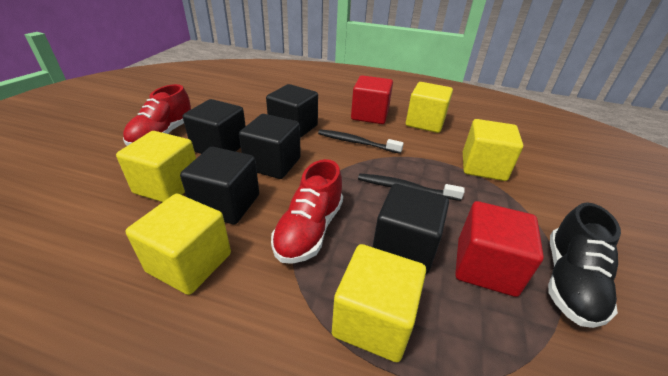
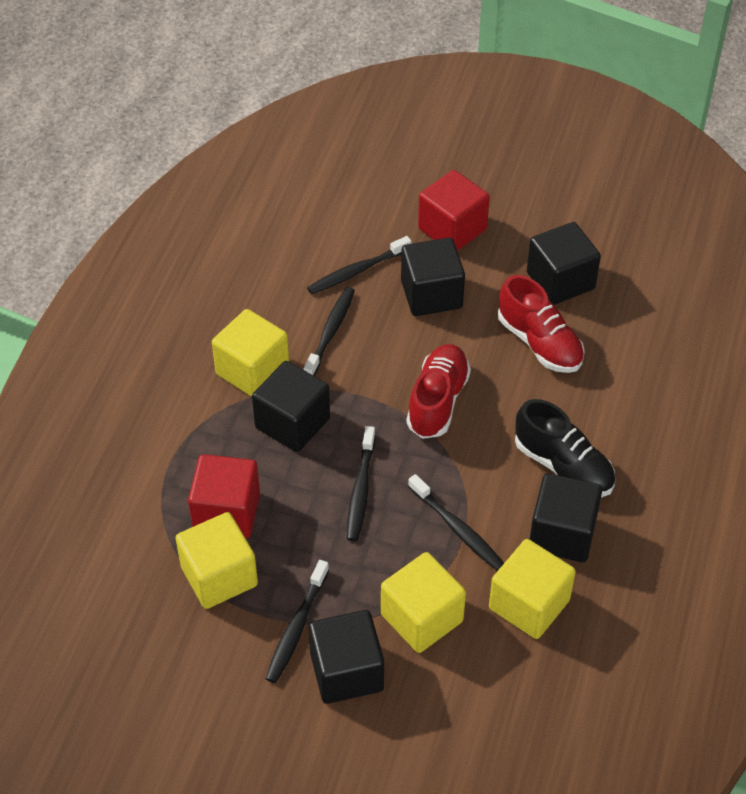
black toothbrush: 2 -> 5
yellow cube: 5 -> 4

